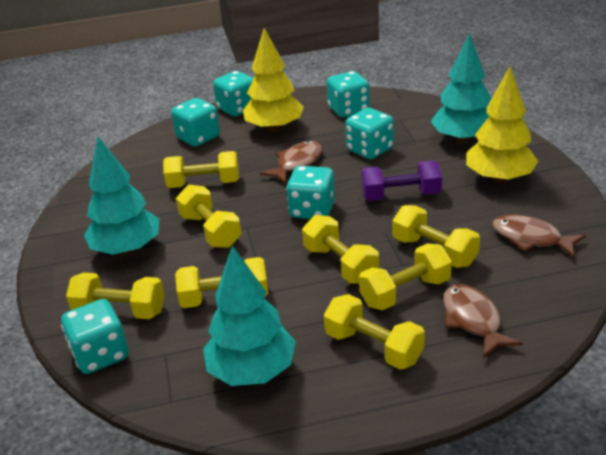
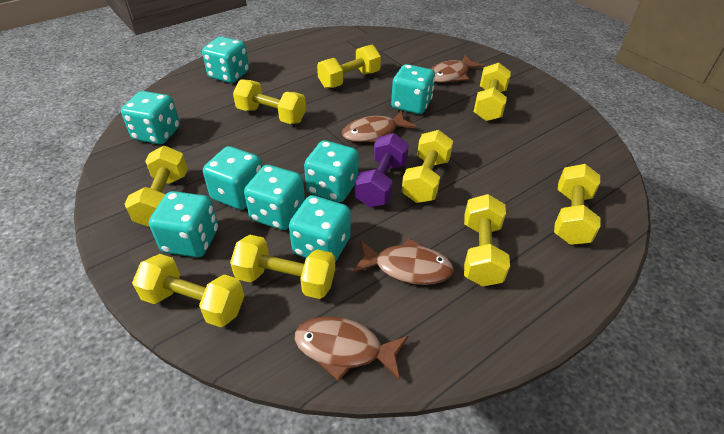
brown fish: 3 -> 4
turquoise dice: 6 -> 8
turquoise tree: 3 -> 0
yellow dumbbell: 8 -> 9
yellow tree: 2 -> 0

